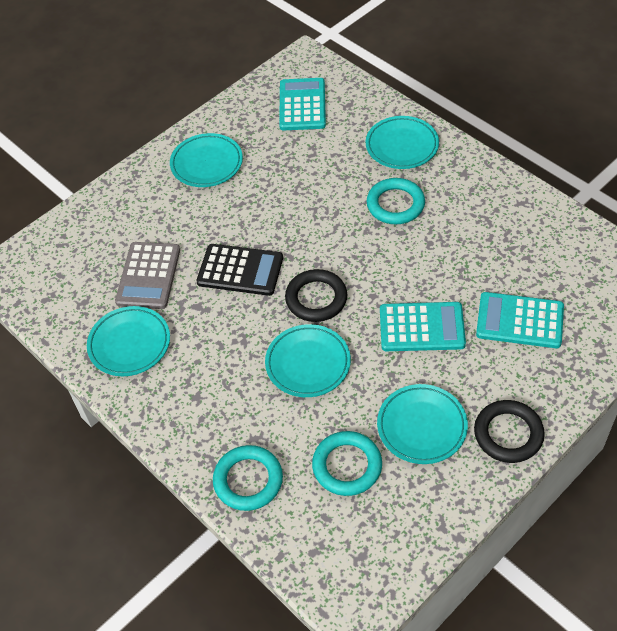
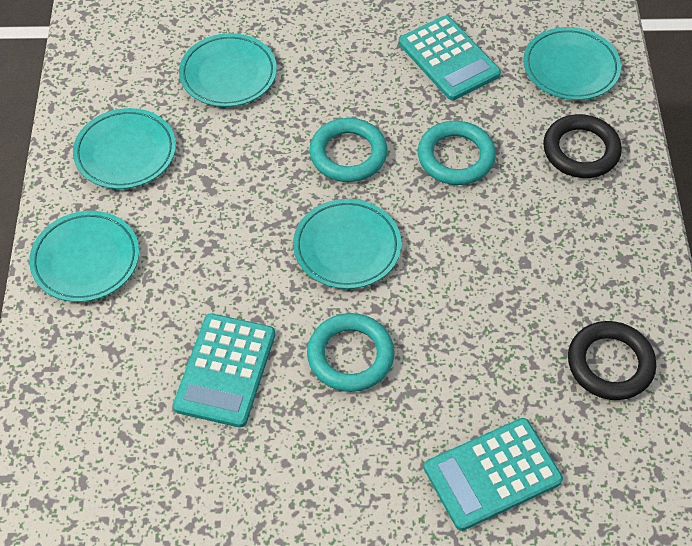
black calculator: 1 -> 0
grey calculator: 1 -> 0

